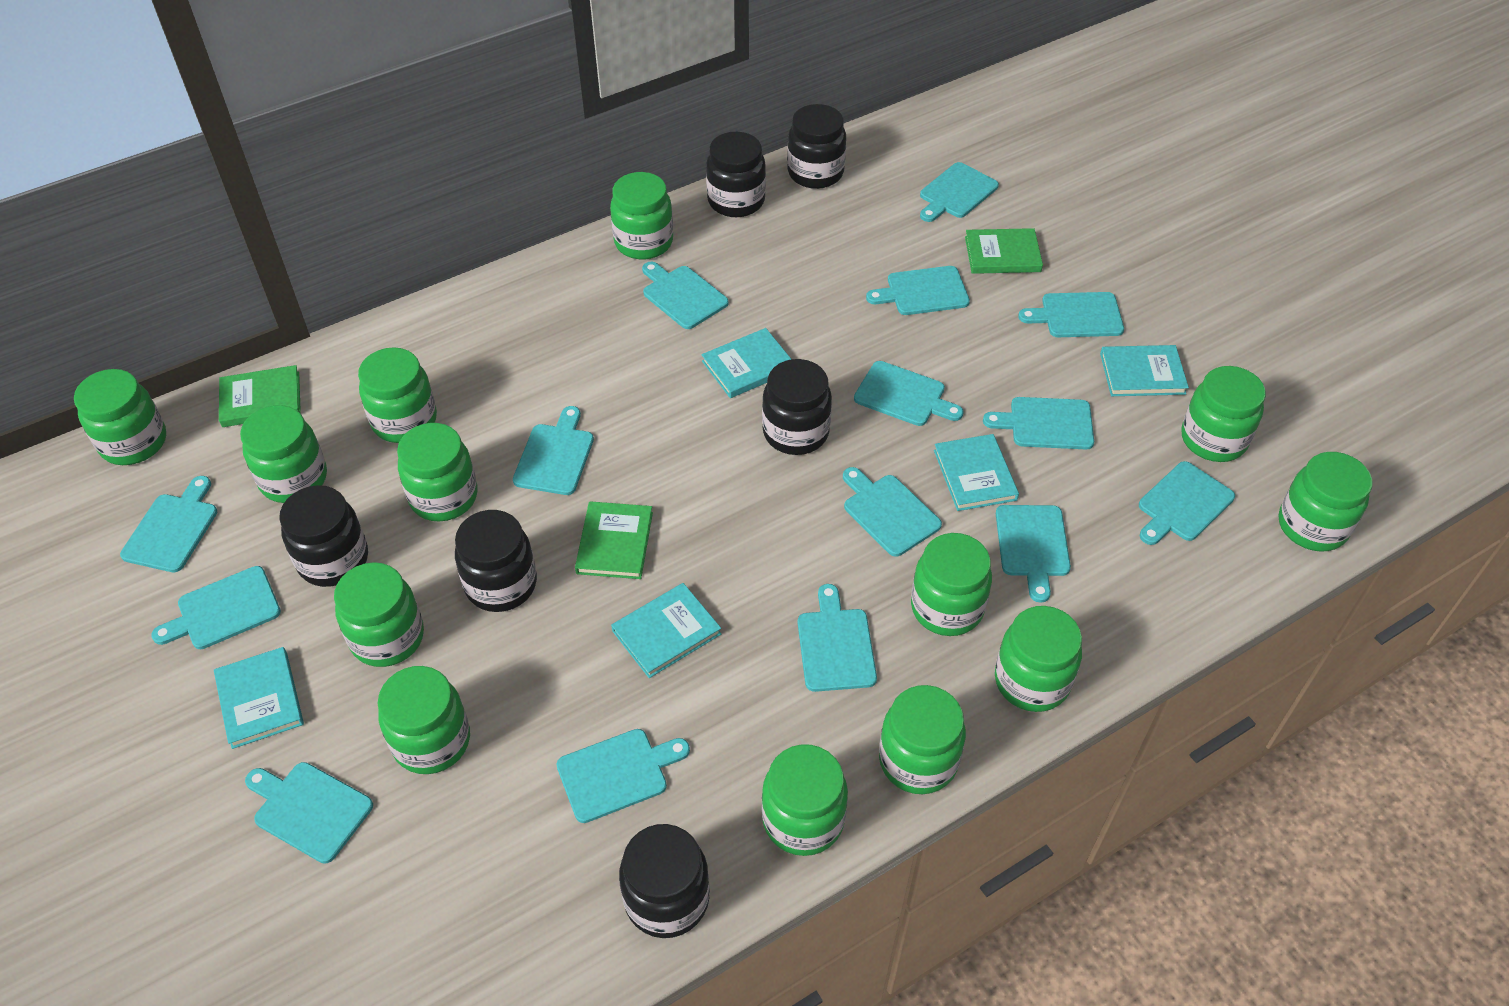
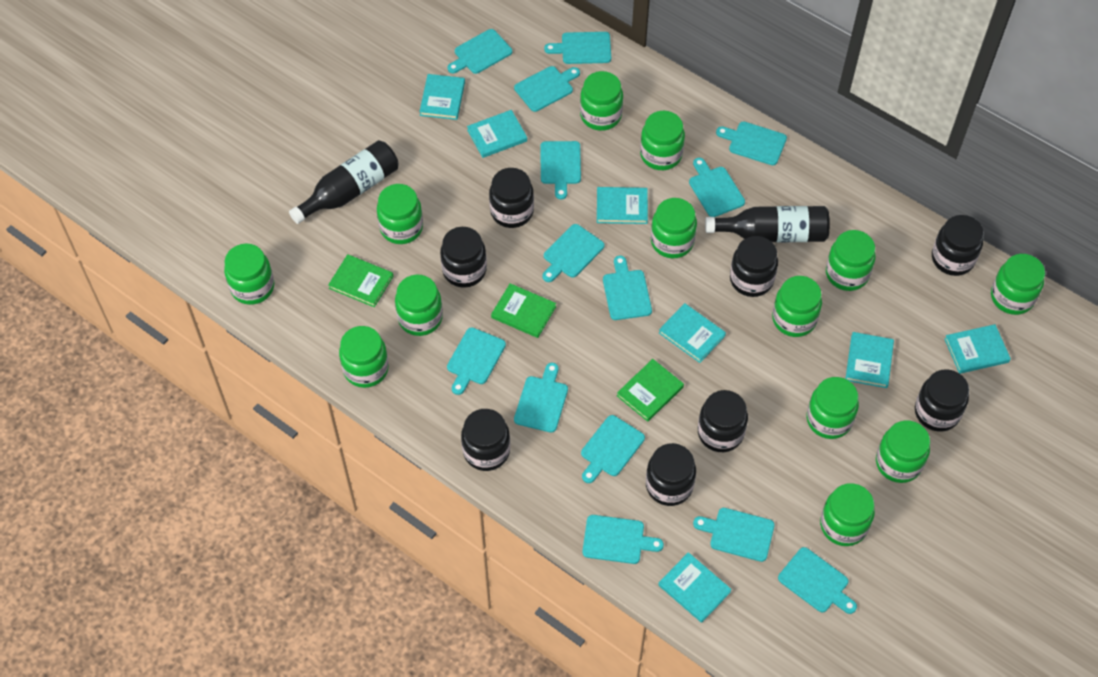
black bottle: 0 -> 2
black jar: 6 -> 8
turquoise book: 5 -> 7
turquoise cutting board: 15 -> 14

